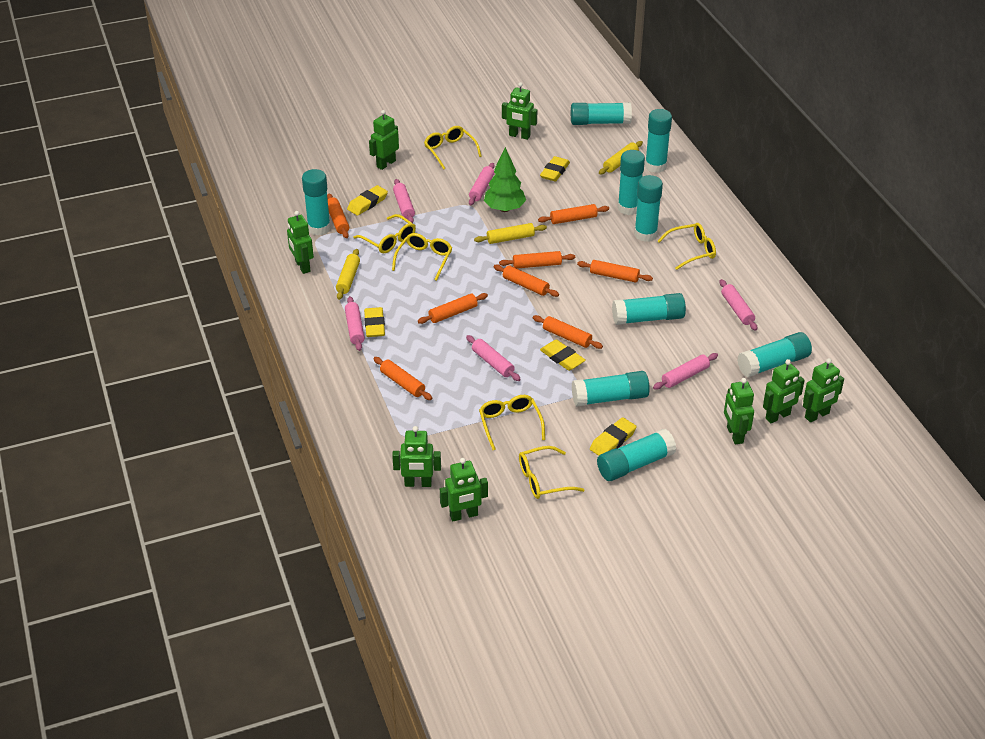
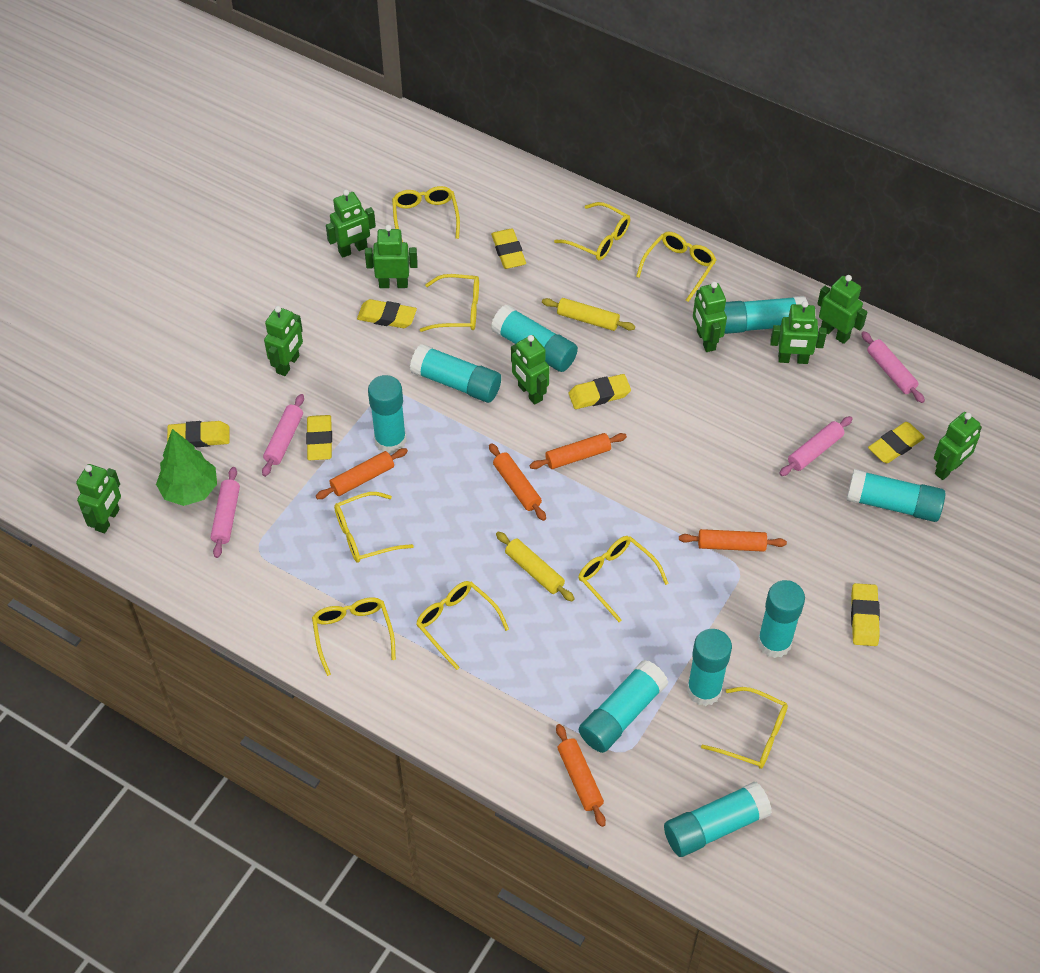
green robot: 8 -> 9
orange rolling pin: 8 -> 5
pink rolling pin: 6 -> 4
yellow eraser: 5 -> 7
yellow glasses: 6 -> 9
yellow rolling pin: 3 -> 2

